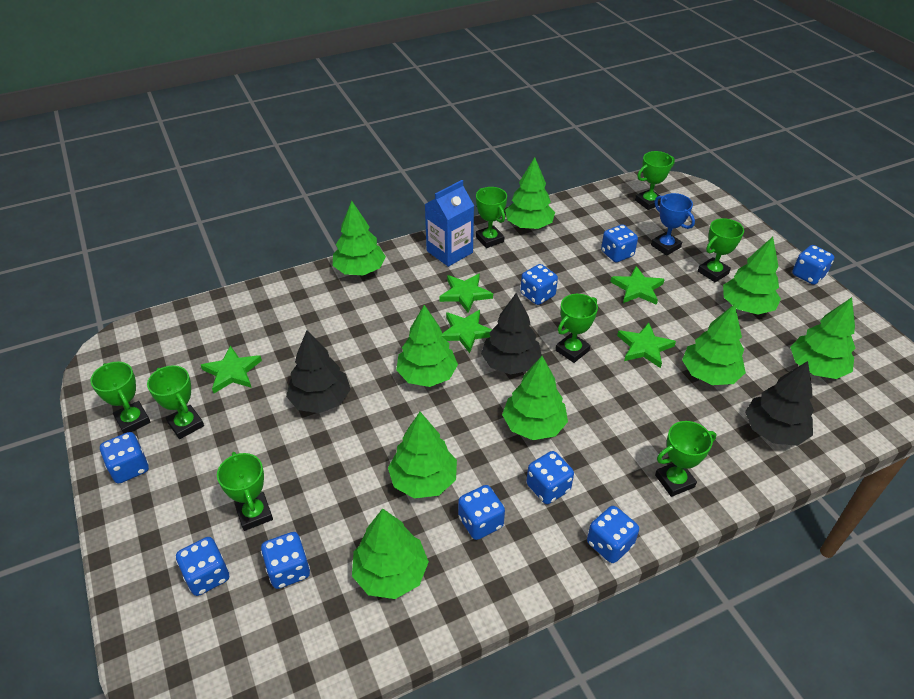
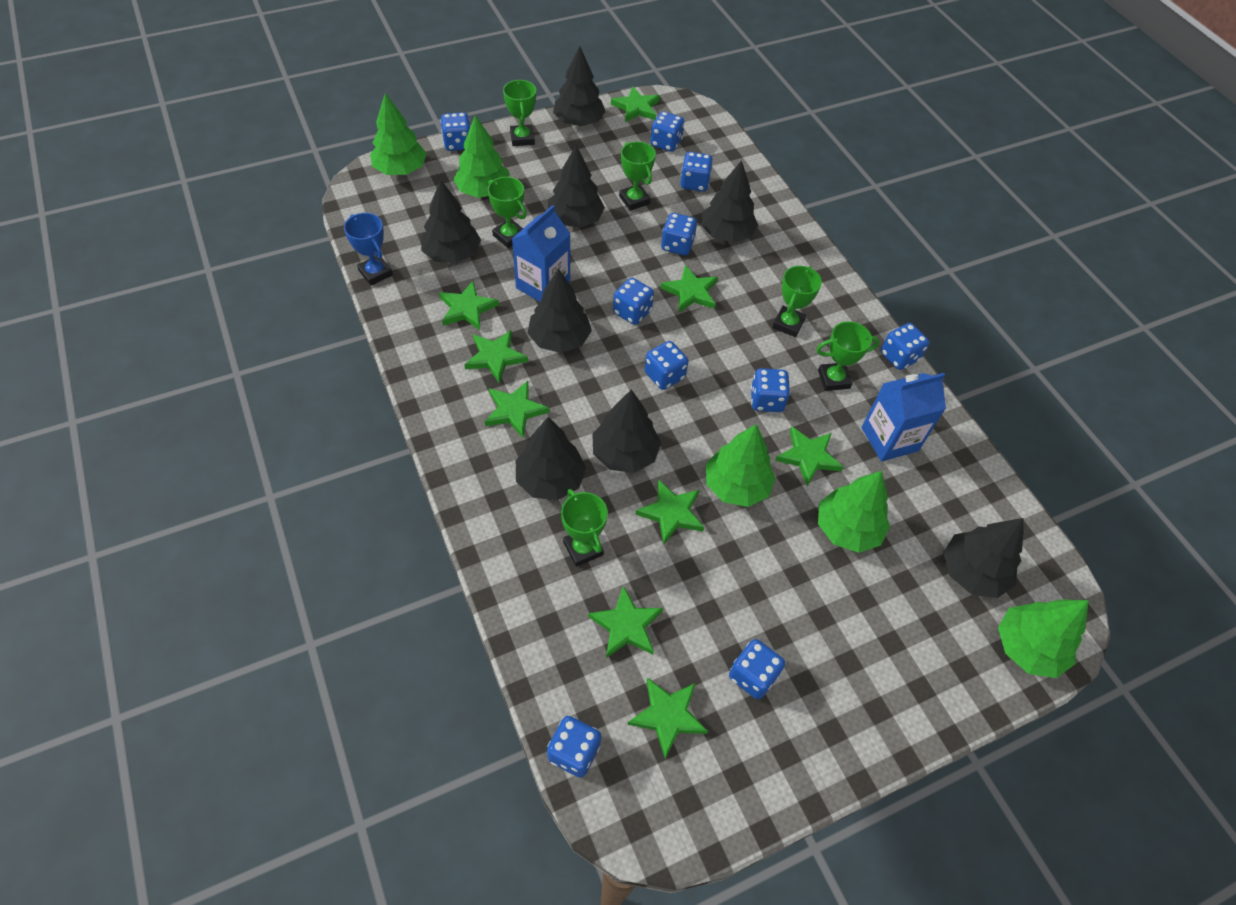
black tree: 3 -> 8
blue carton: 1 -> 2
blue dice: 9 -> 10
green star: 5 -> 9
green tree: 9 -> 5
green trophy: 8 -> 6

